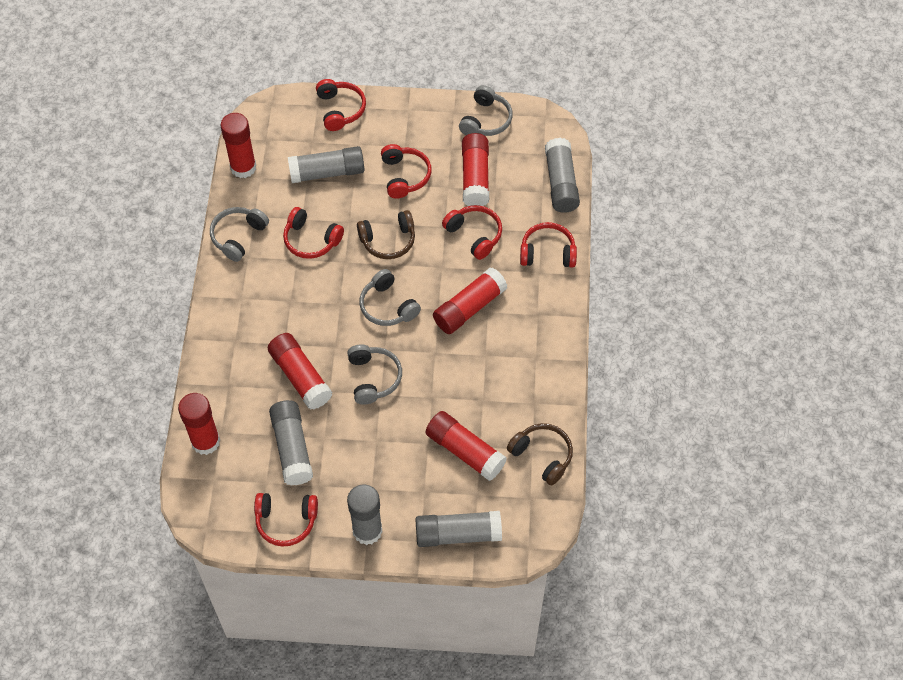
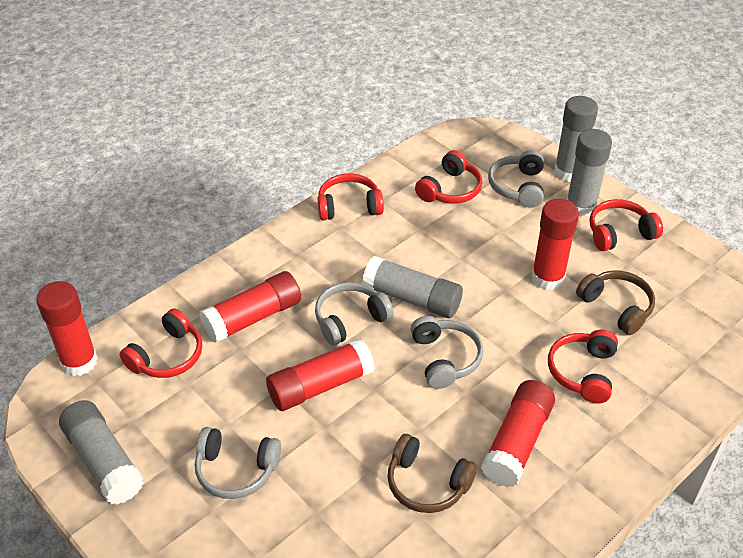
grey glue stick: 5 -> 4
red glue stick: 6 -> 5
red headphones: 6 -> 5

